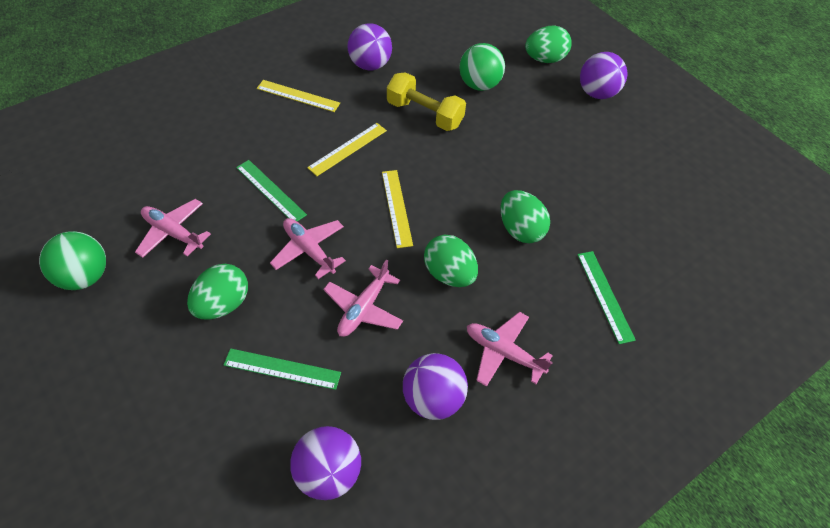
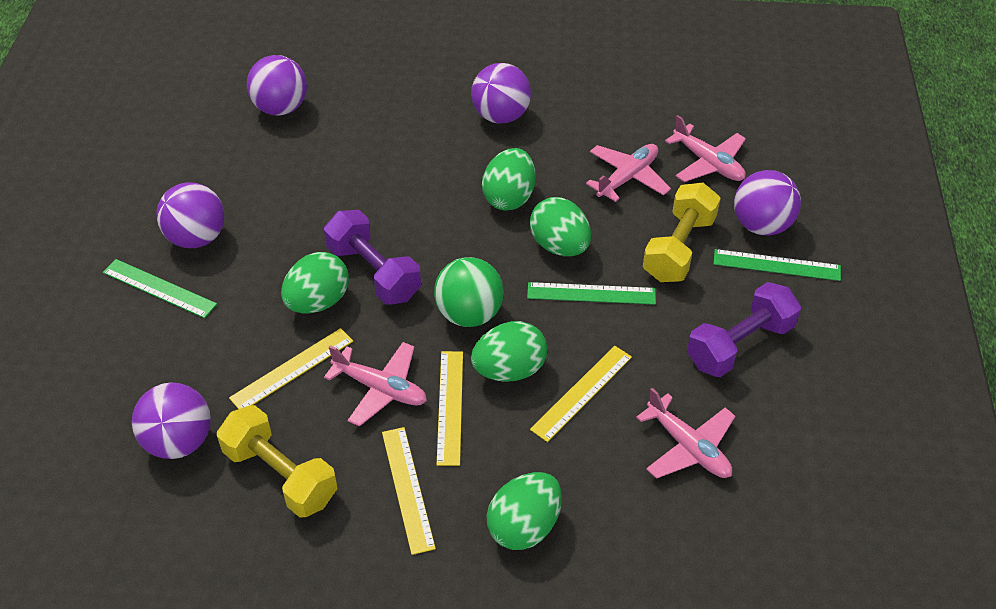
green ball: 2 -> 1
green egg: 4 -> 5
purple ball: 4 -> 5
purple dumbbell: 0 -> 2
yellow dumbbell: 1 -> 2
yellow ruler: 3 -> 4

